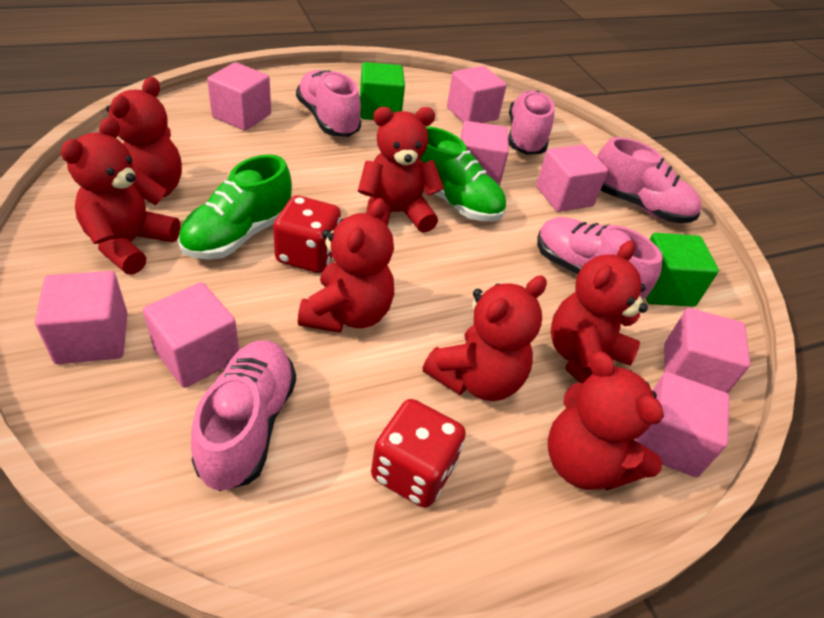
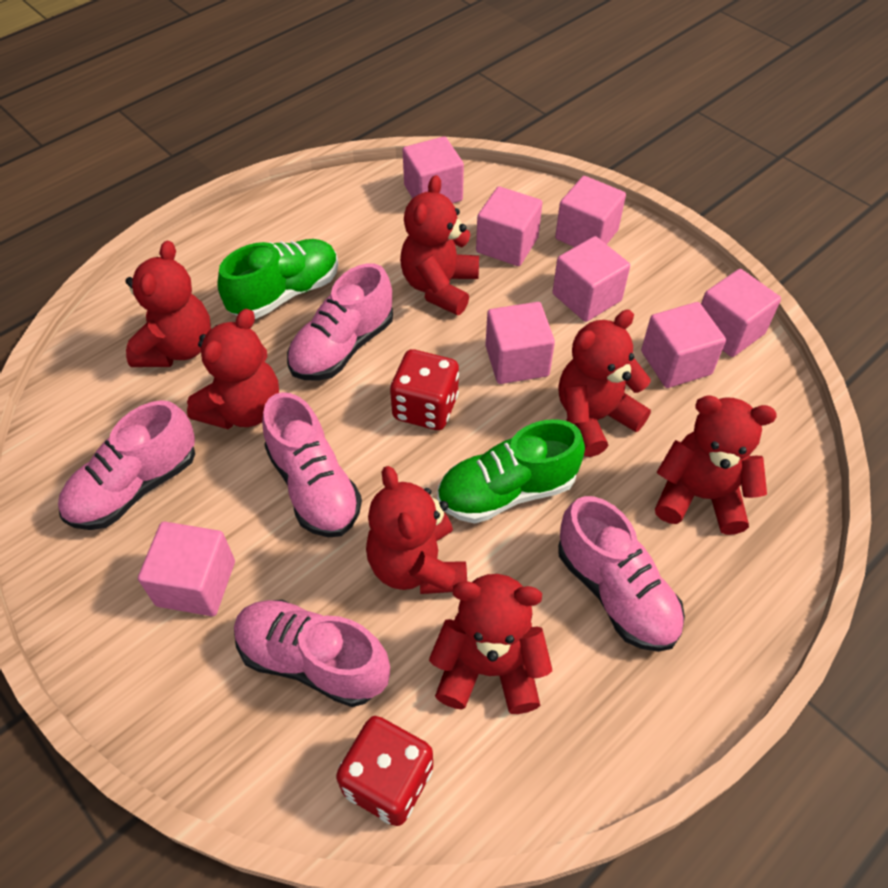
green cube: 2 -> 0

